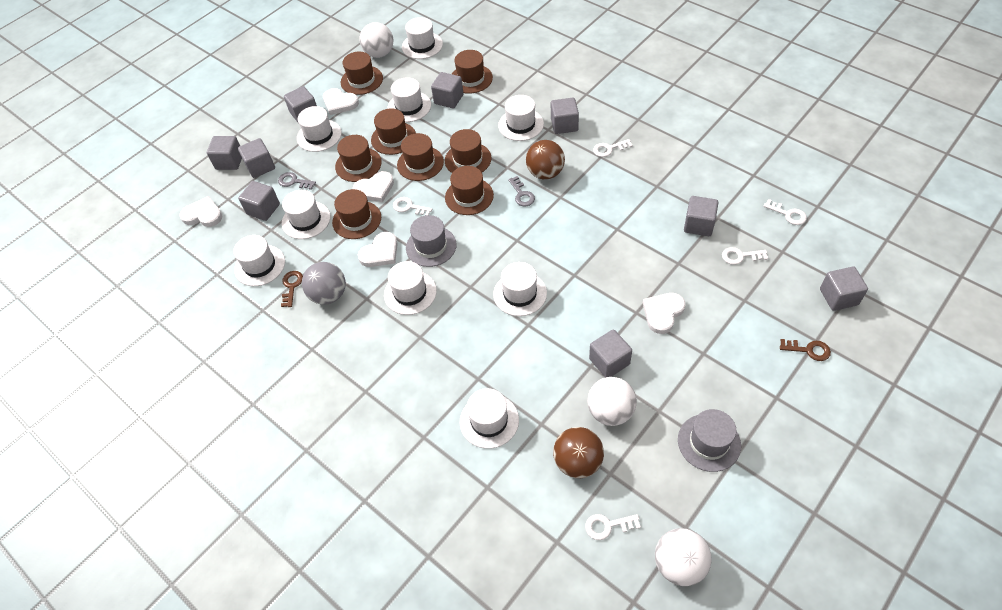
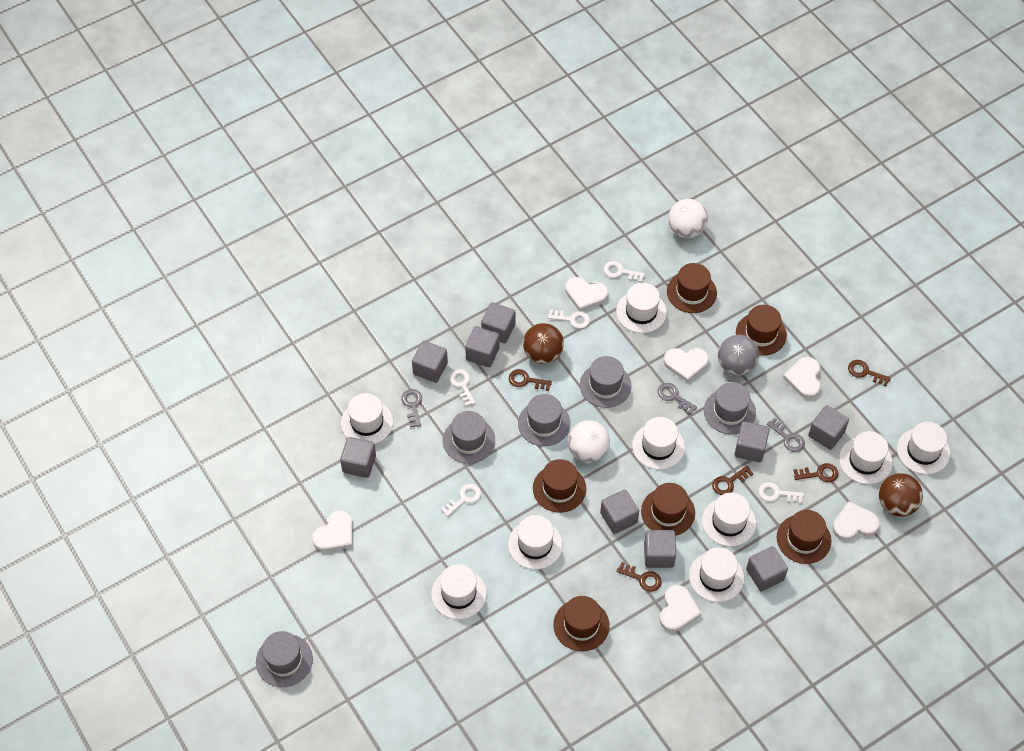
brown hat: 8 -> 6
brown key: 2 -> 5
grey hat: 2 -> 5
grey key: 2 -> 3
white ball: 3 -> 2
white heart: 5 -> 6

